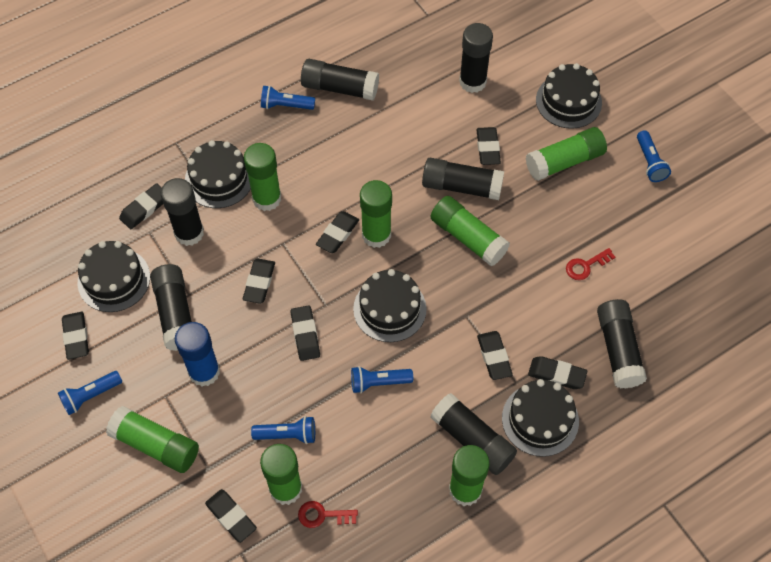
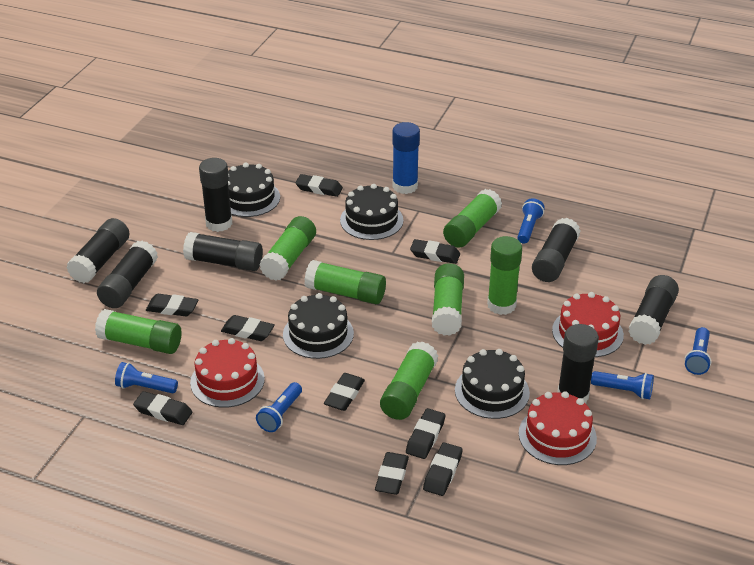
black cake: 5 -> 4
red cake: 0 -> 3
red key: 2 -> 0

